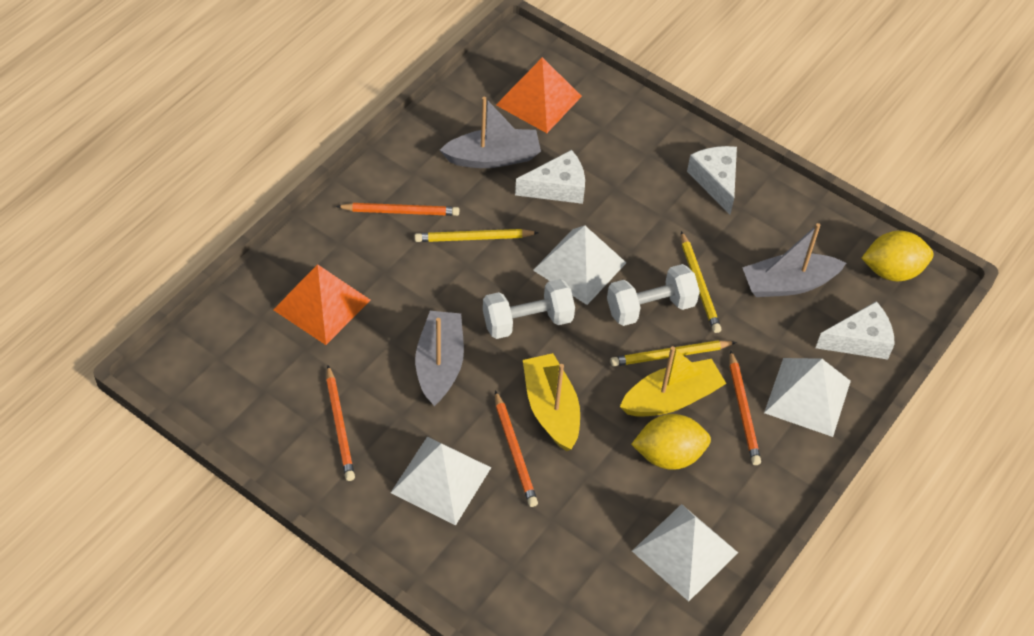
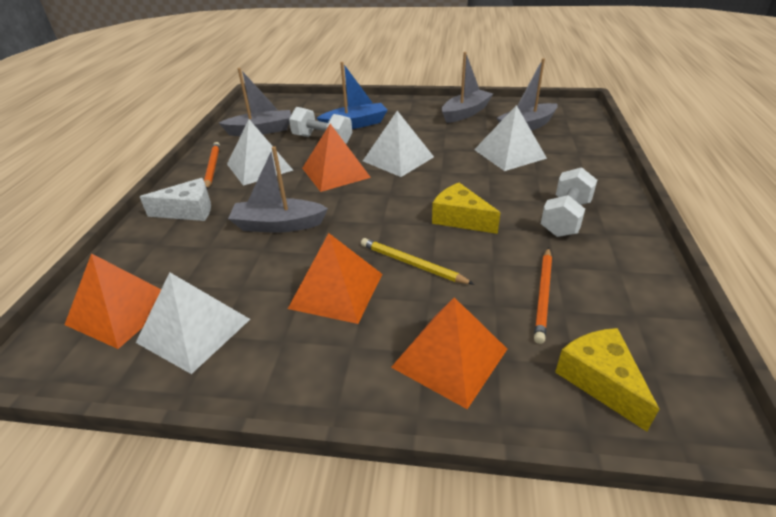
blue boat: 0 -> 1
grey boat: 3 -> 4
orange pencil: 4 -> 2
orange pyramid: 2 -> 4
white cheese: 3 -> 1
yellow boat: 2 -> 0
yellow cheese: 0 -> 2
yellow lemon: 2 -> 0
yellow pencil: 3 -> 1

